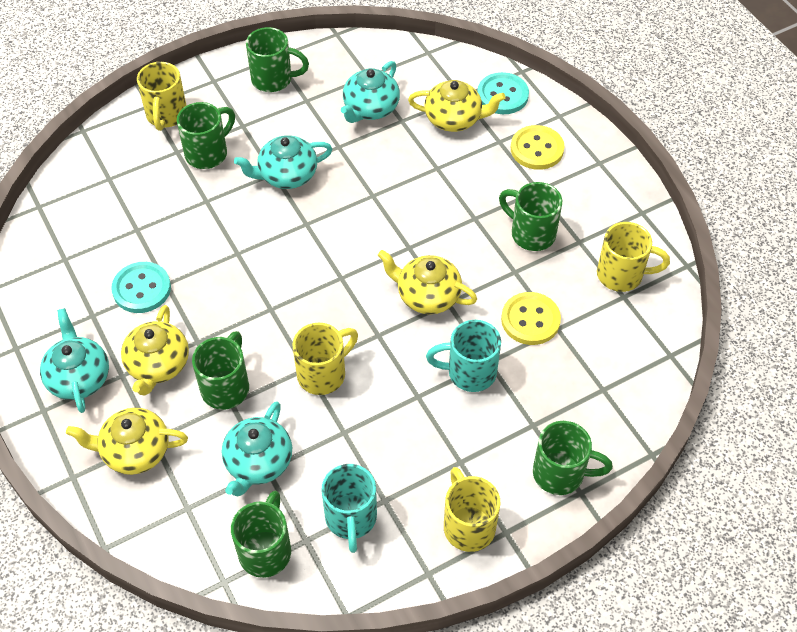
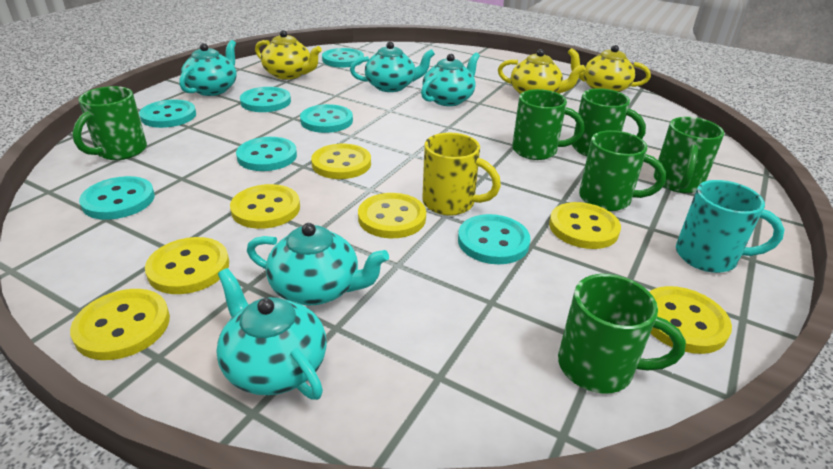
turquoise button: 2 -> 7
turquoise mug: 2 -> 1
turquoise teapot: 4 -> 5
yellow button: 2 -> 7
yellow mug: 4 -> 1
yellow teapot: 4 -> 3

